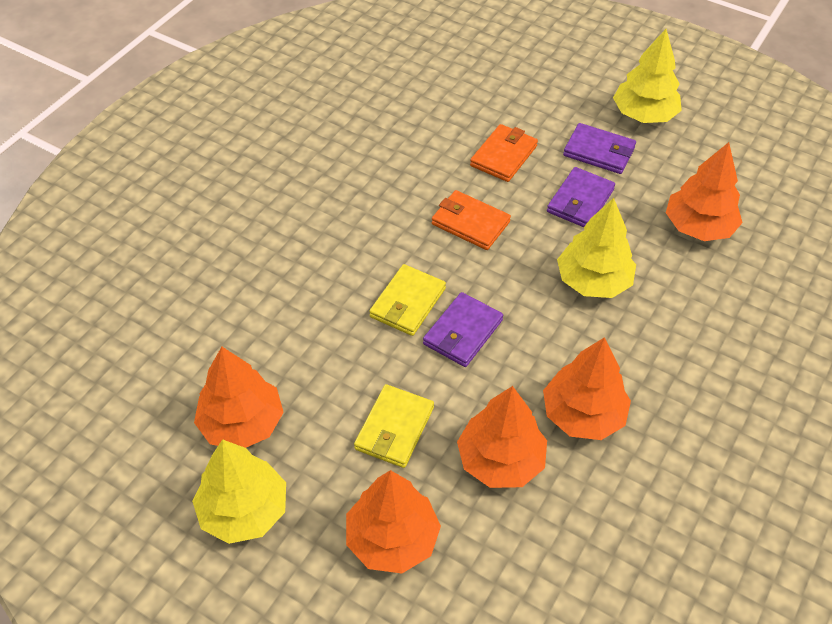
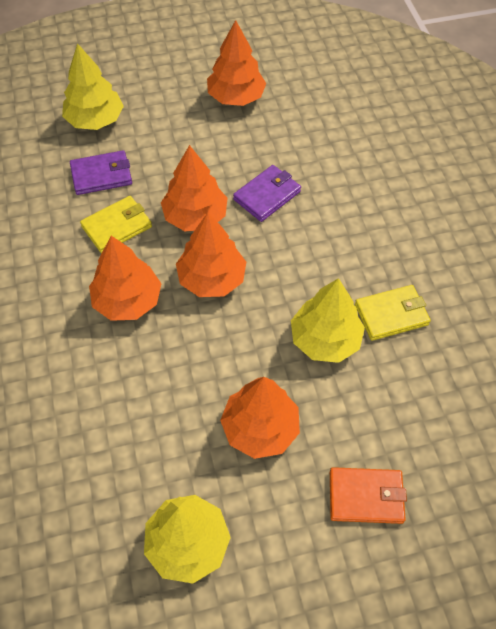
orange wallet: 2 -> 1
purple wallet: 3 -> 2

